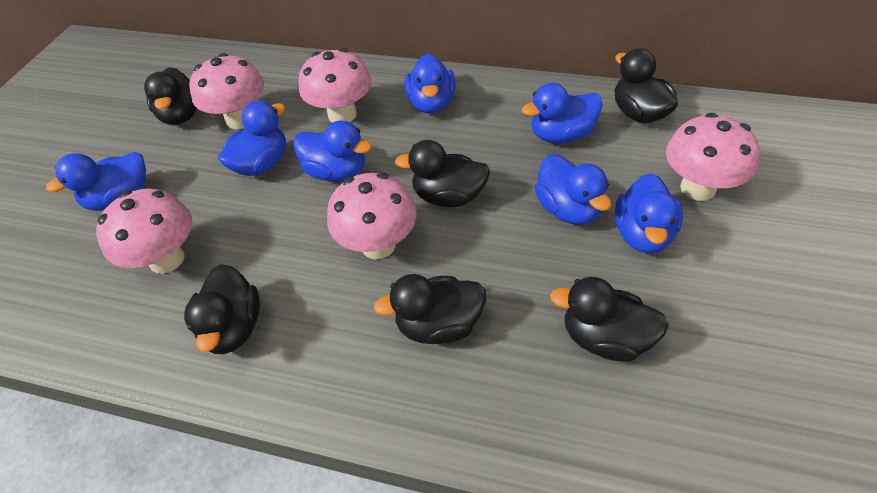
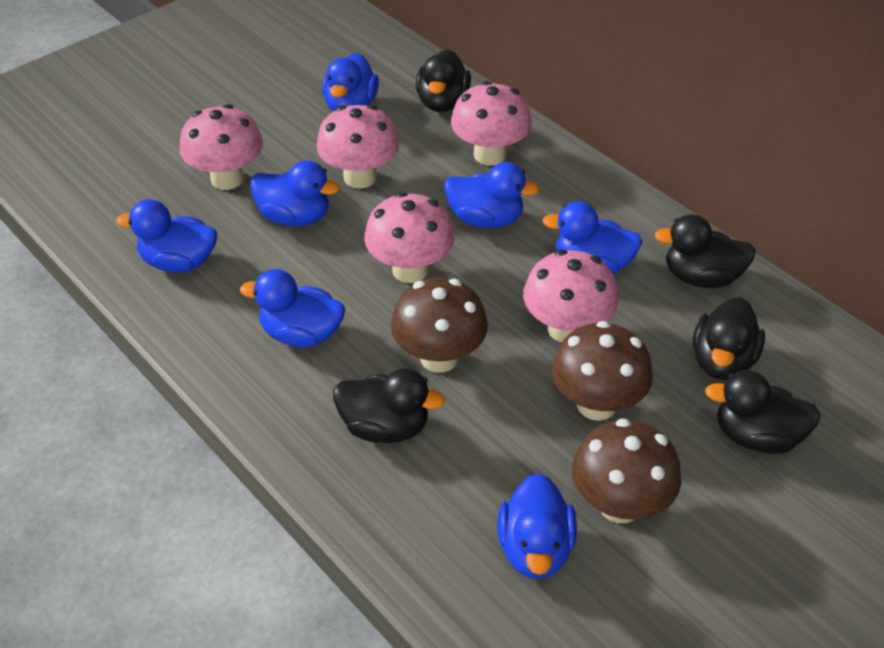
black duck: 6 -> 5
brown mushroom: 0 -> 3

